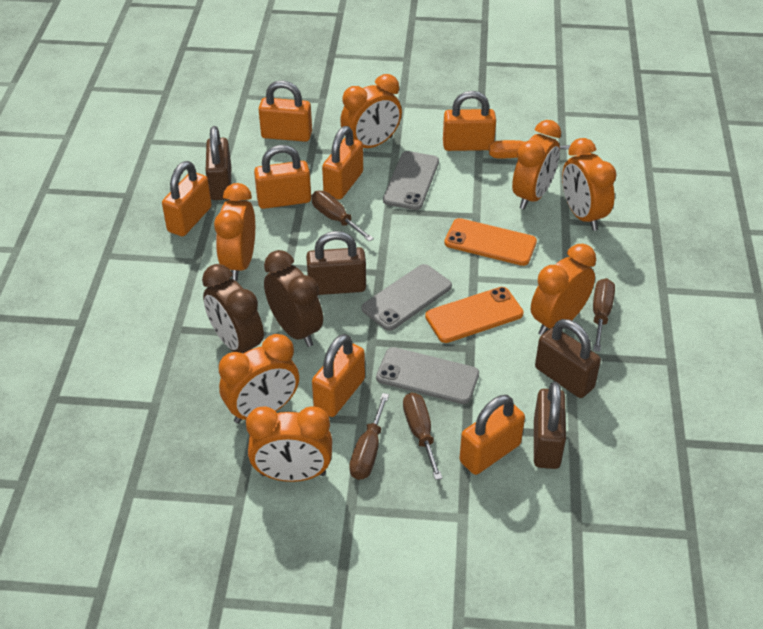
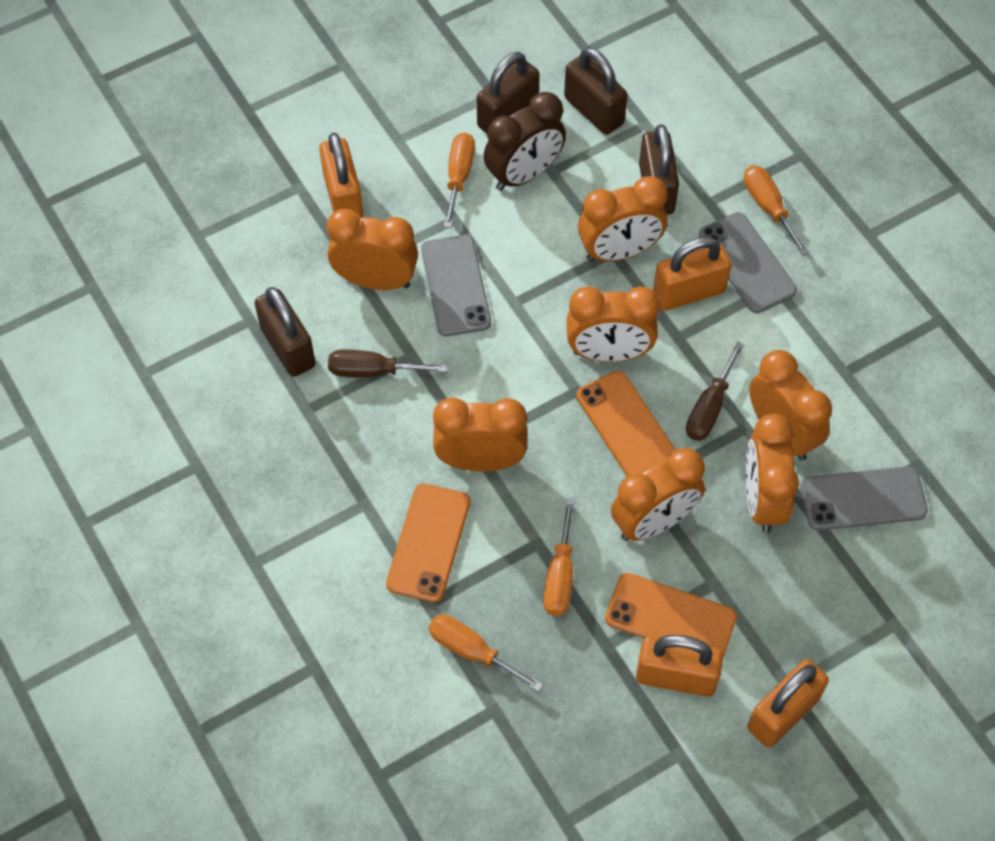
brown clock: 2 -> 1
brown screwdriver: 4 -> 2
orange padlock: 7 -> 4
orange phone: 2 -> 3
orange screwdriver: 1 -> 4

